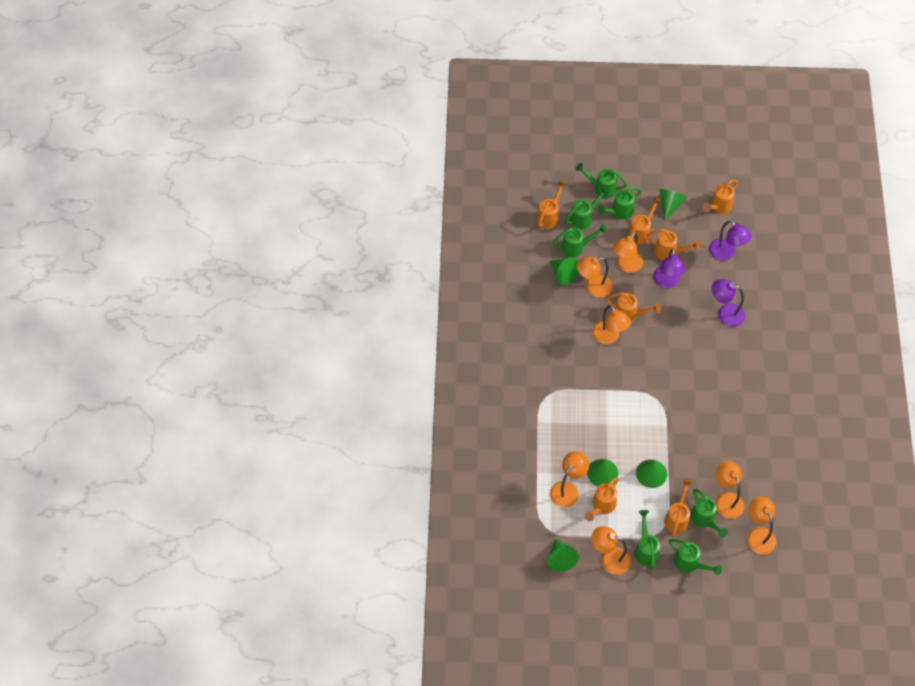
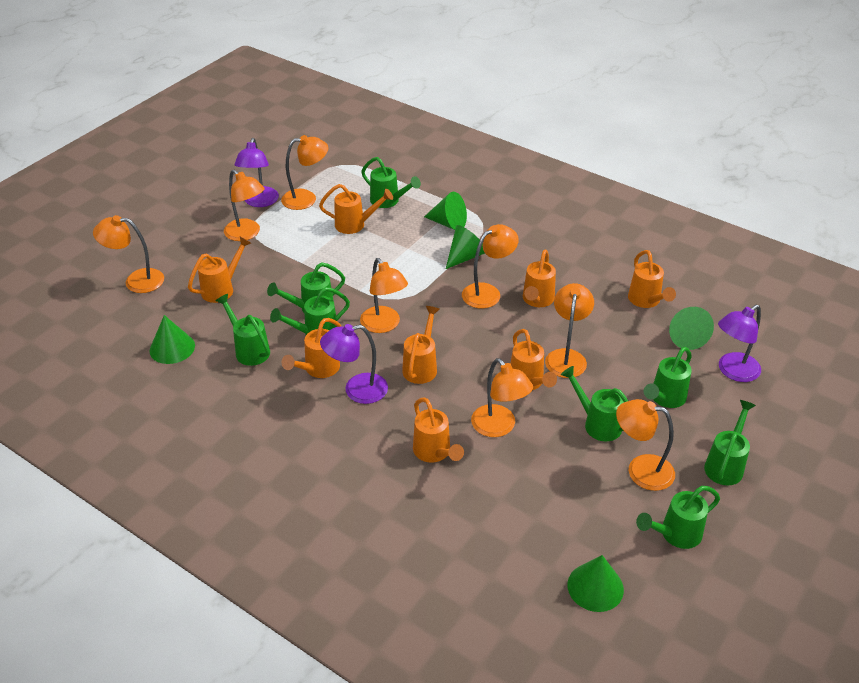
green watering can: 7 -> 8
orange lamp: 7 -> 8
orange watering can: 7 -> 8

